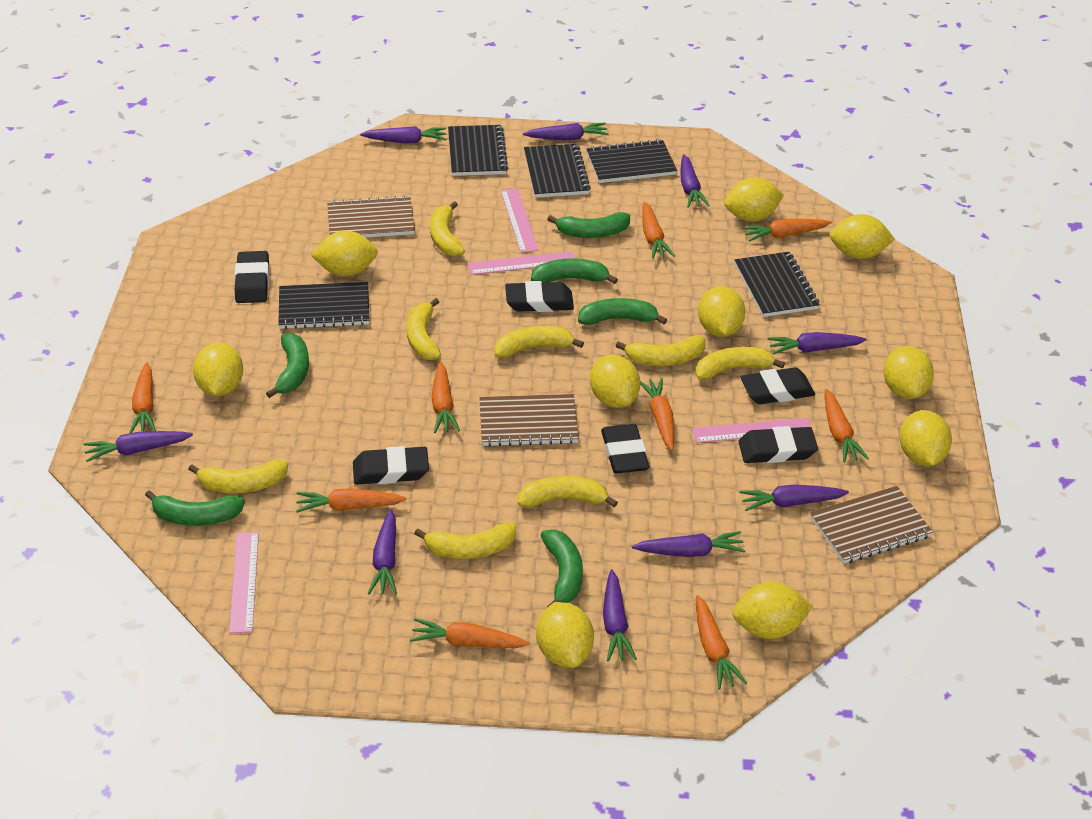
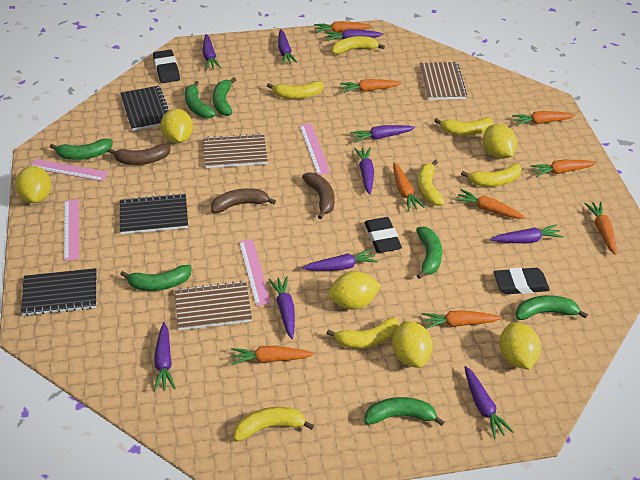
black eraser: 6 -> 3
black notebook: 5 -> 3
brown banana: 0 -> 3
green banana: 6 -> 7
purple carrot: 9 -> 10
yellow banana: 8 -> 7
yellow lemon: 10 -> 6

